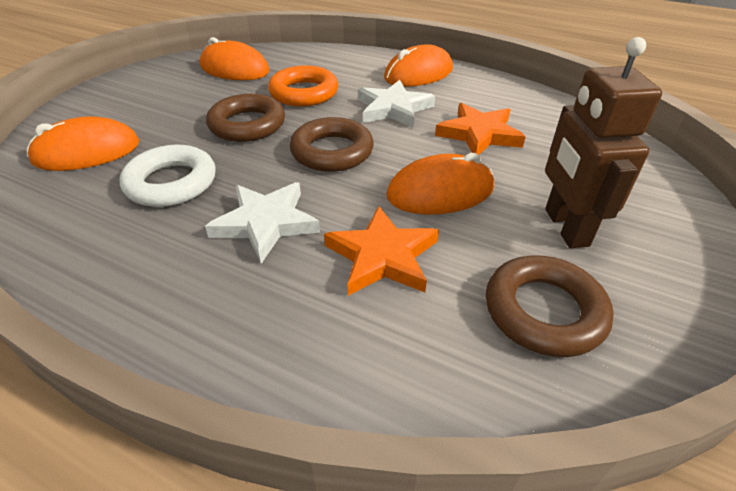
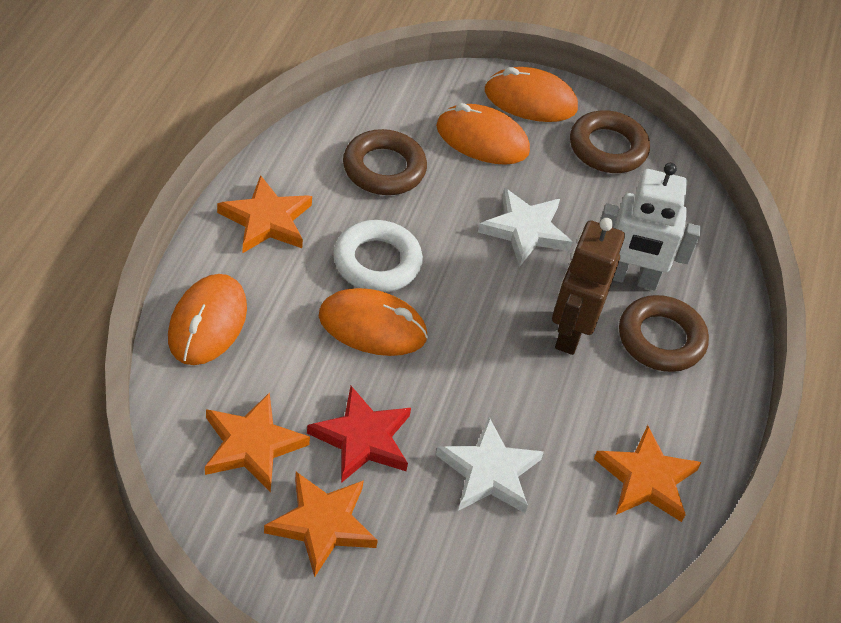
orange ring: 1 -> 0
orange star: 2 -> 4
red star: 0 -> 1
white robot: 0 -> 1

